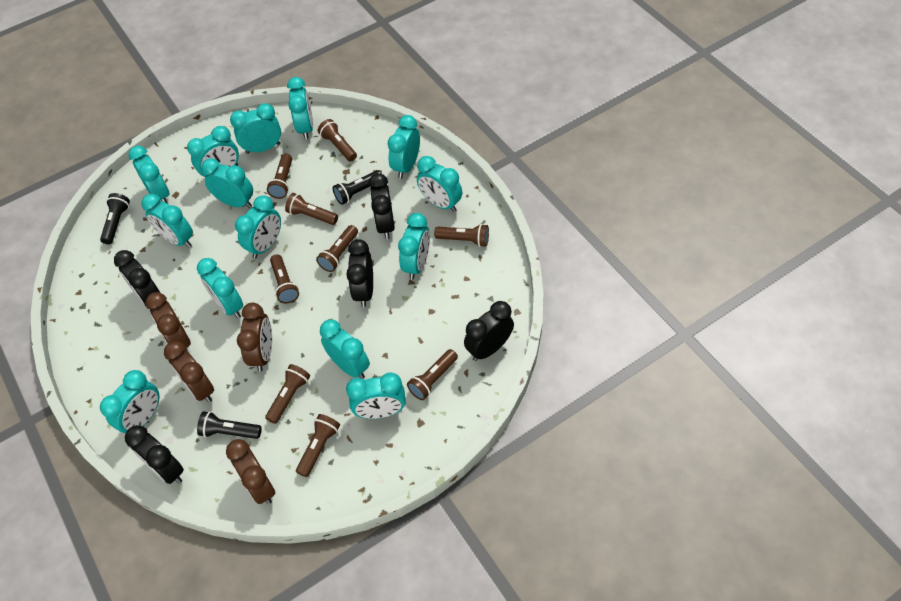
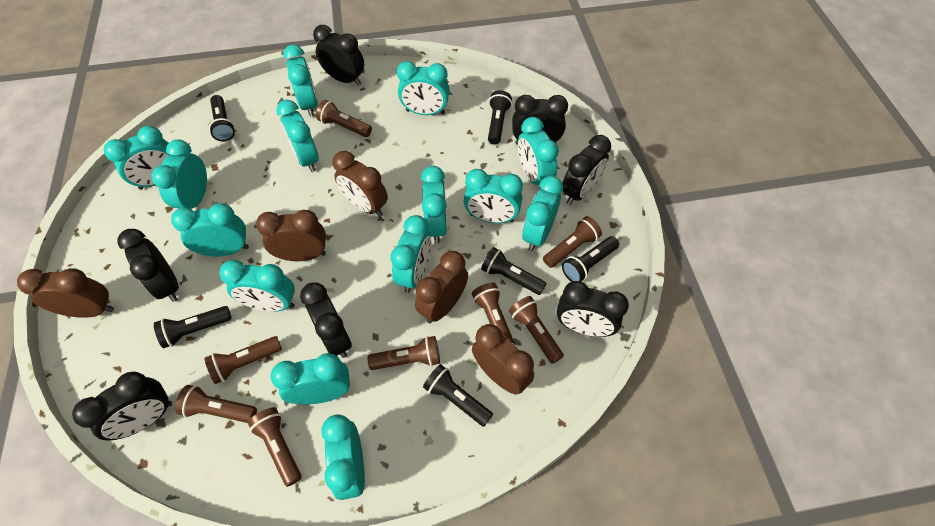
black clock: 5 -> 7
black flashlight: 3 -> 6
brown clock: 4 -> 5
brown flashlight: 9 -> 8

